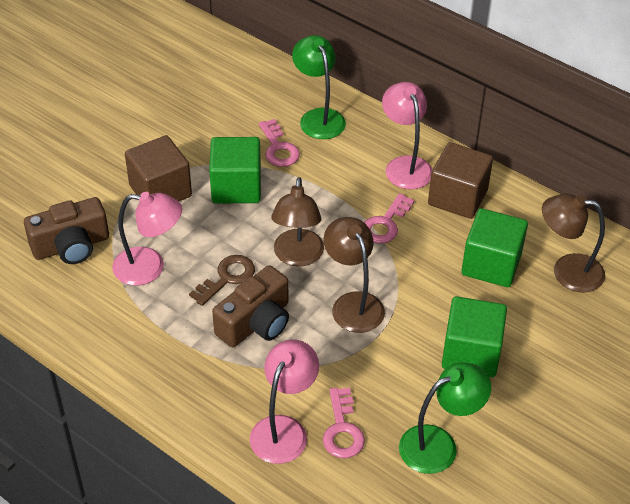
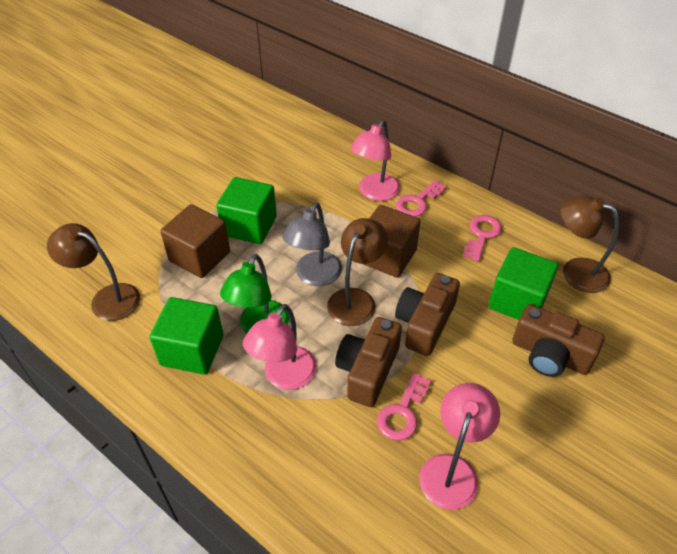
brown camera: 2 -> 3
brown key: 1 -> 0
green lamp: 2 -> 1
grey lamp: 0 -> 1

